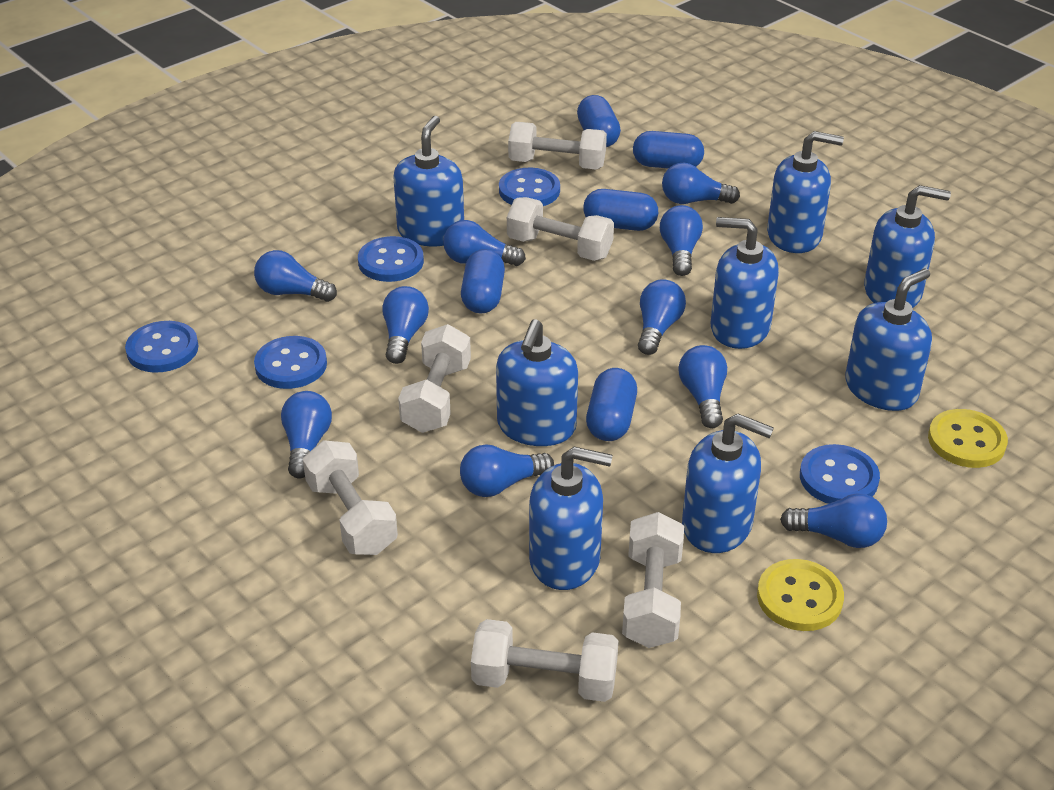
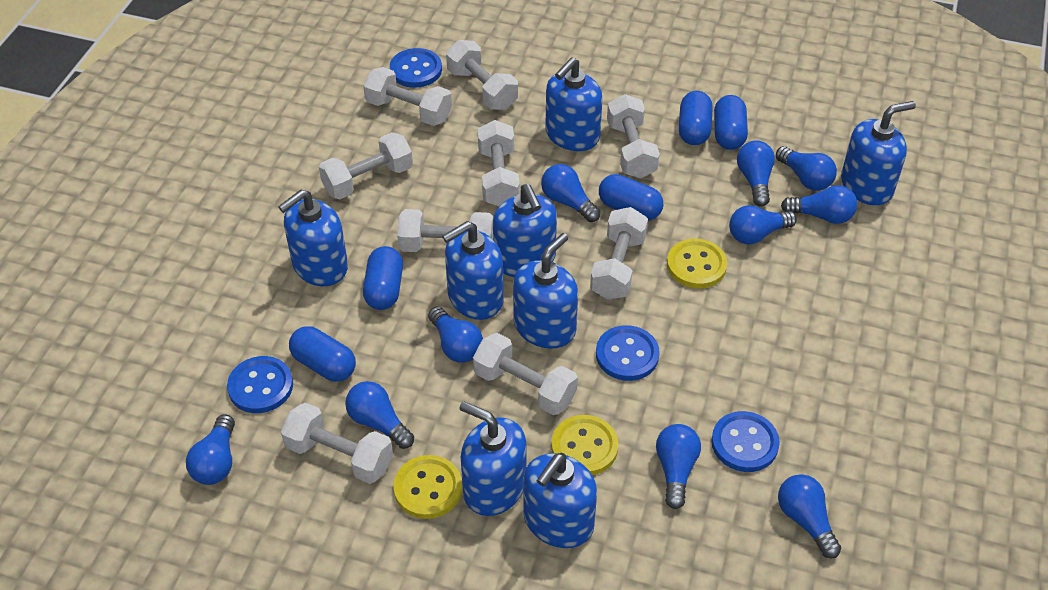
blue button: 5 -> 4
white dumbbell: 6 -> 9
yellow button: 2 -> 3

